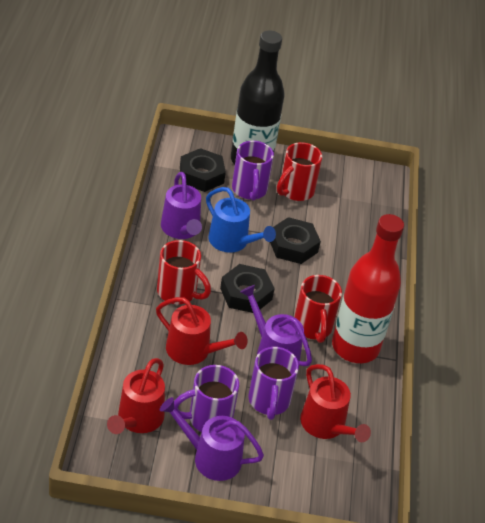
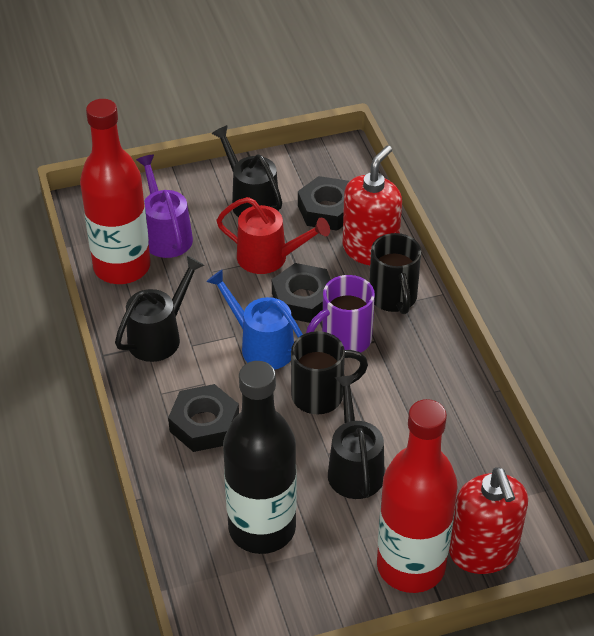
black mug: 0 -> 2
black watering can: 0 -> 3
purple mug: 3 -> 1
purple watering can: 3 -> 1
red bottle: 1 -> 2
red mug: 3 -> 0
red soap dispenser: 0 -> 2
red watering can: 3 -> 1

